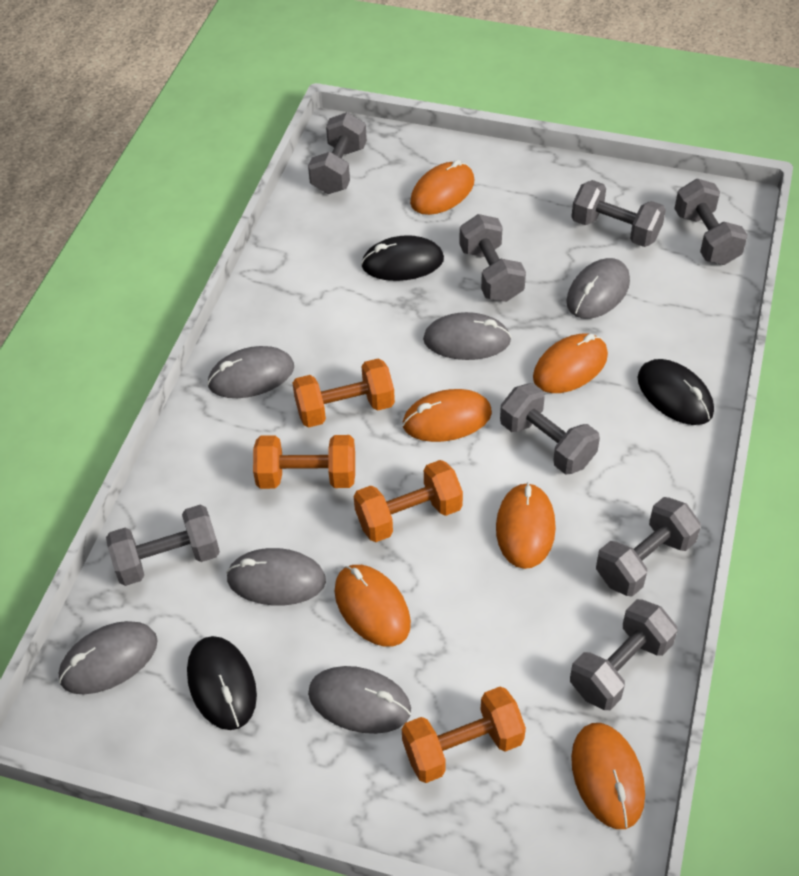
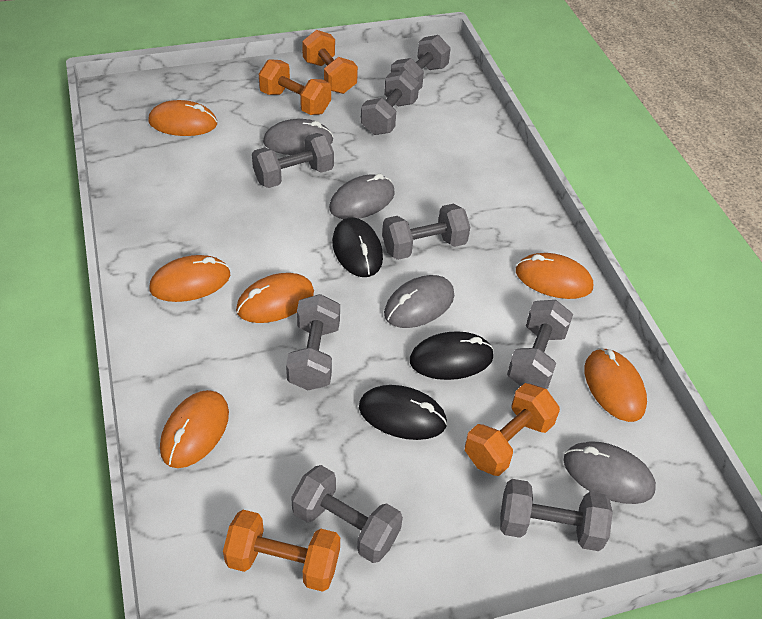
grey mouse: 6 -> 4

